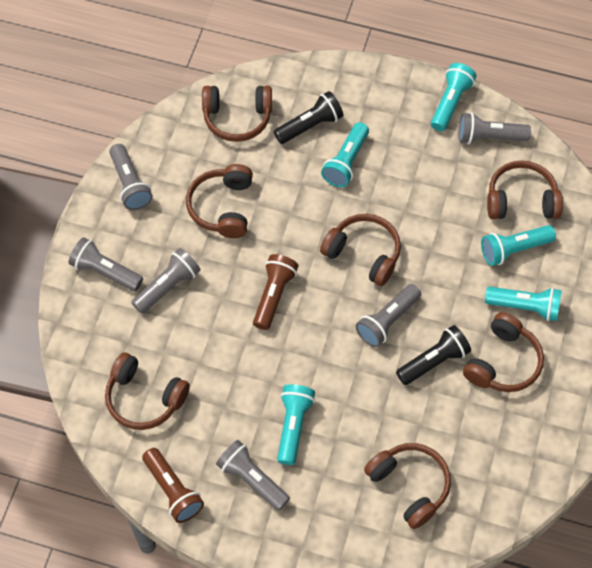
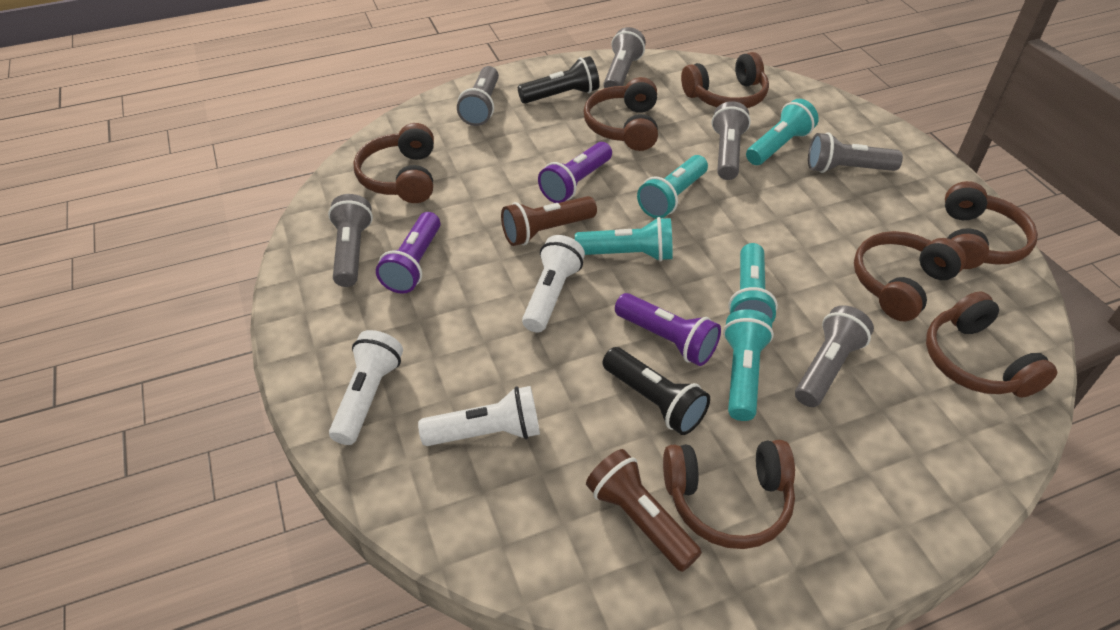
purple flashlight: 0 -> 3
white flashlight: 0 -> 3

